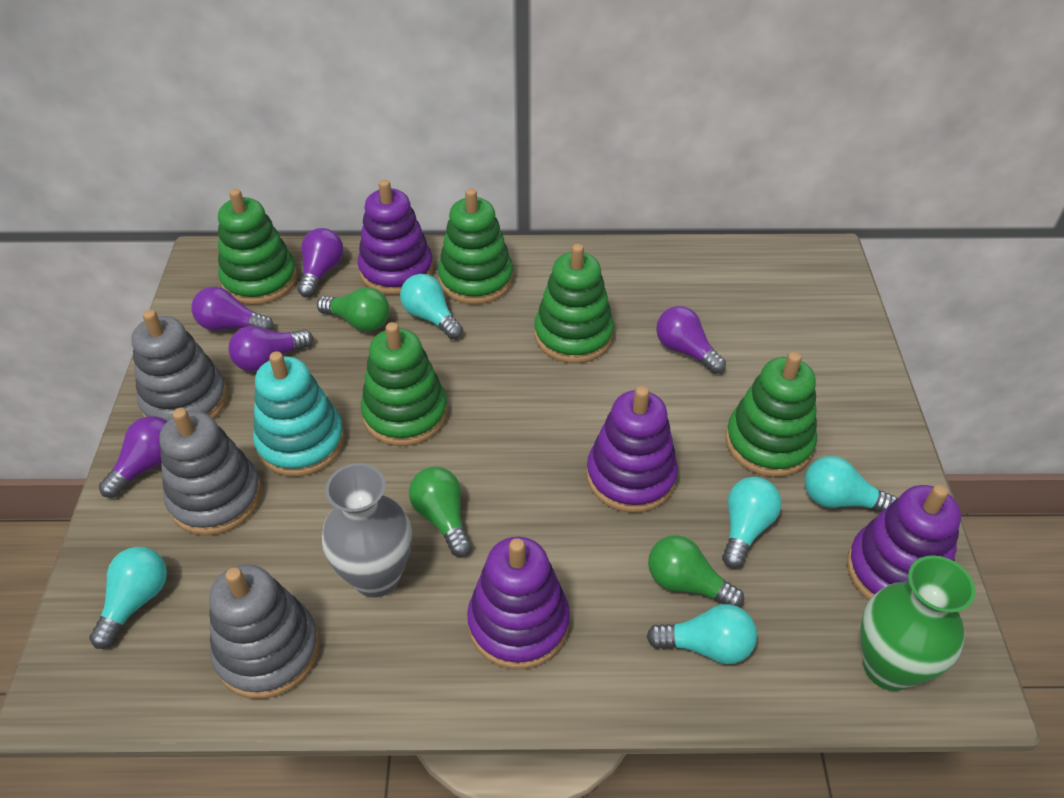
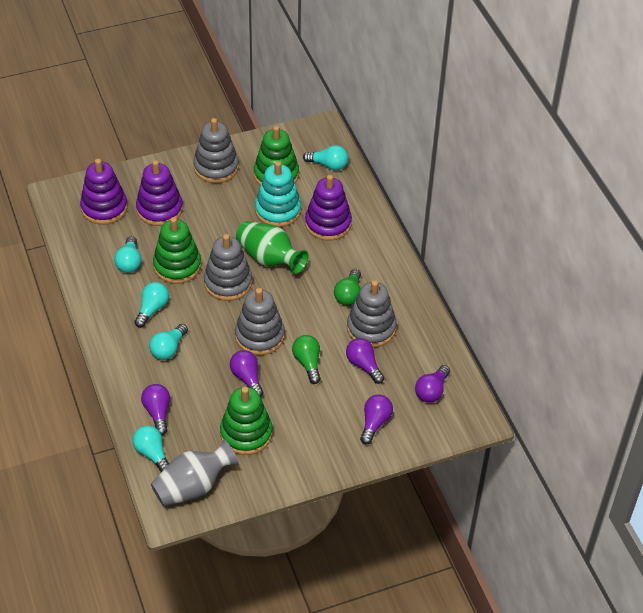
green light bulb: 3 -> 2
green stacking toy: 5 -> 3
grey stacking toy: 3 -> 4
purple stacking toy: 4 -> 3

